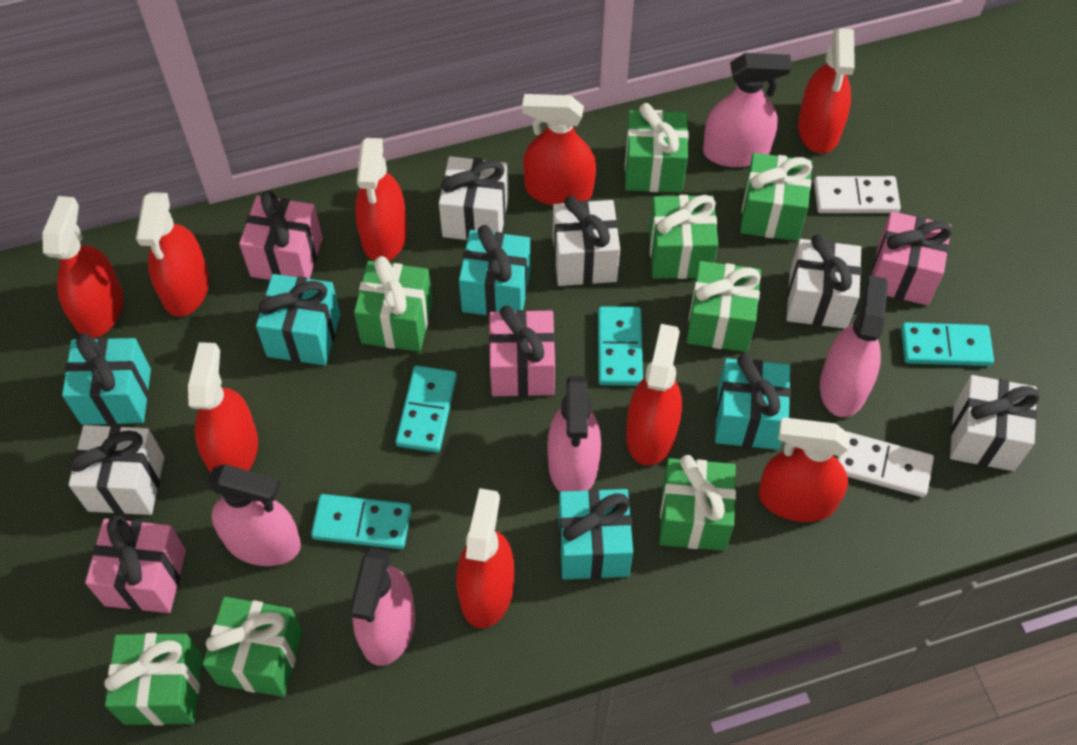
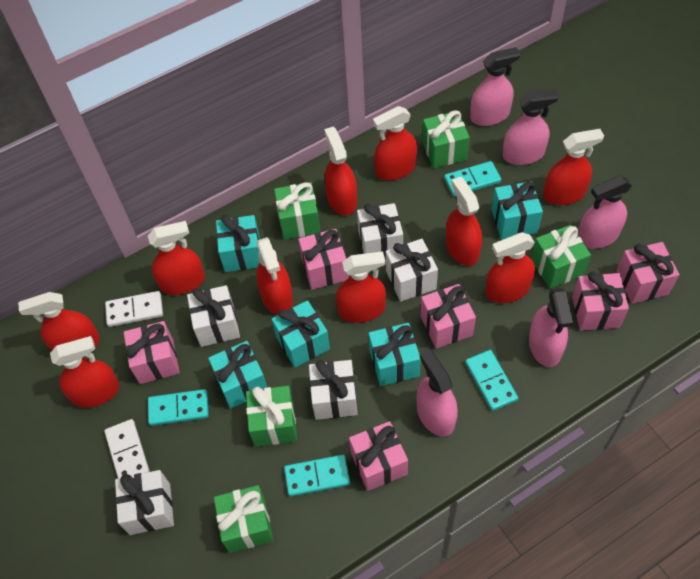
green gift: 8 -> 5
pink gift: 4 -> 6
red spray bottle: 9 -> 10

